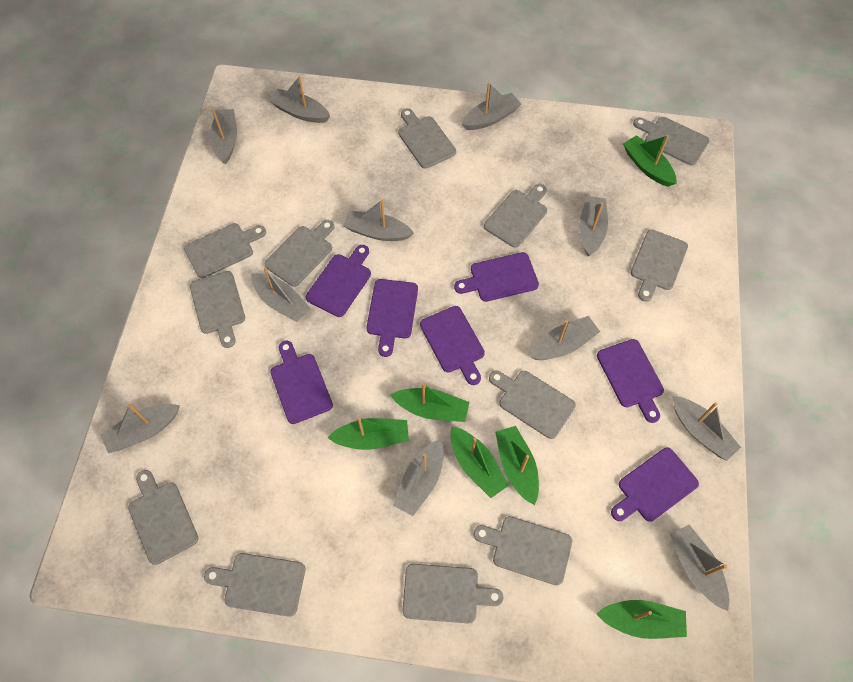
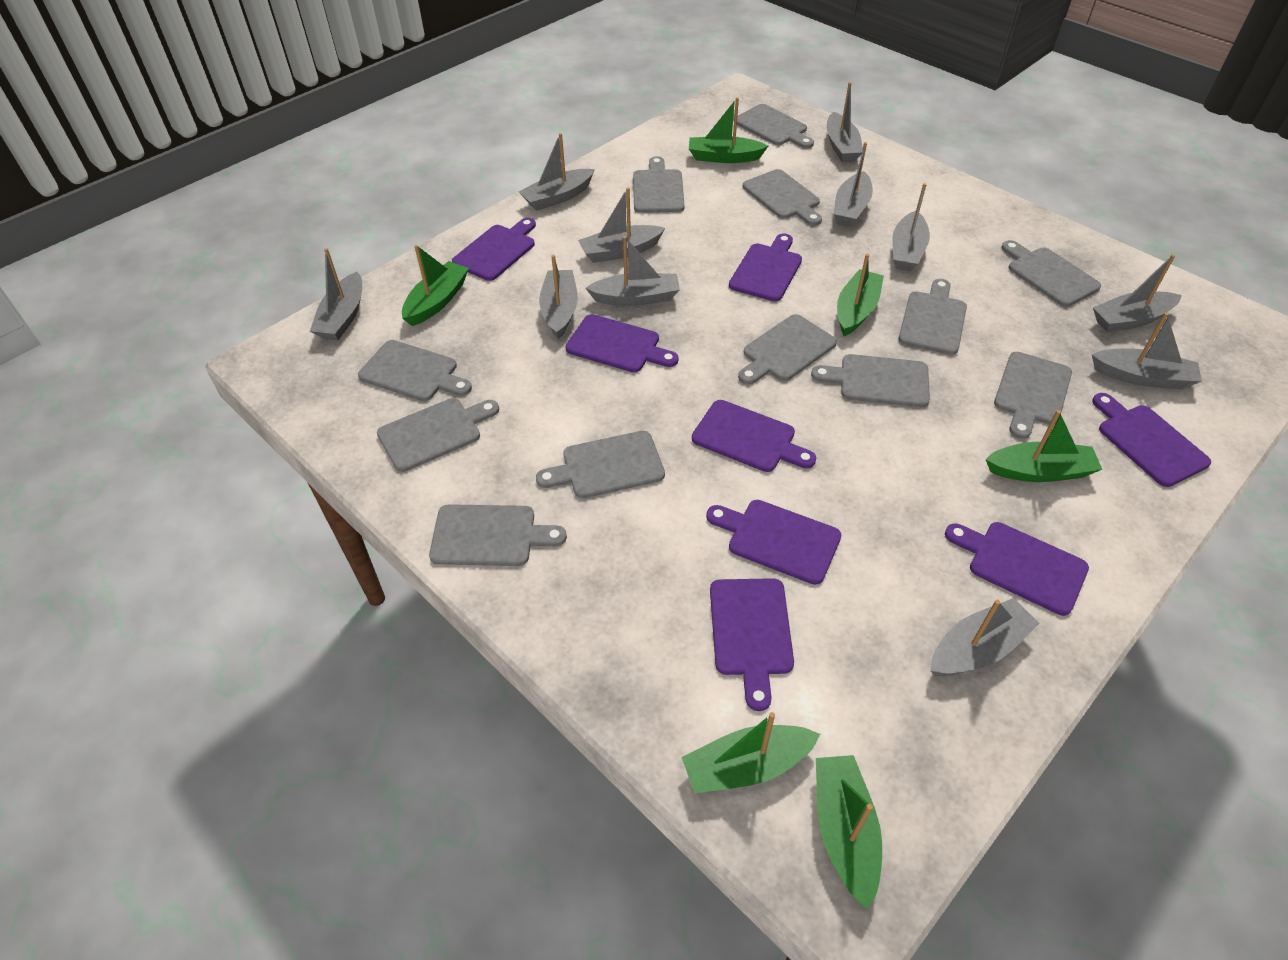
purple cutting board: 7 -> 8

